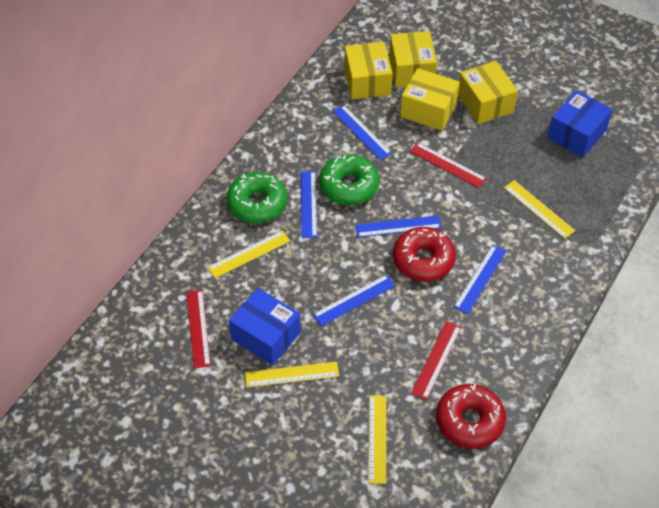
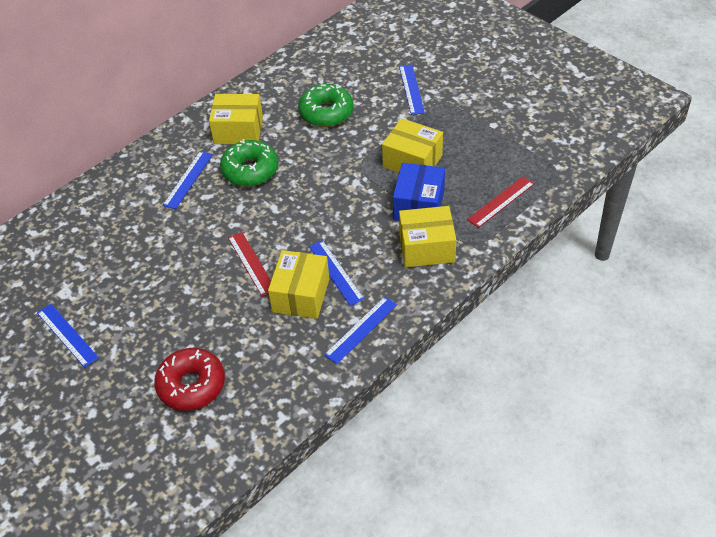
blue box: 2 -> 1
red donut: 2 -> 1
red ruler: 3 -> 2
yellow ruler: 4 -> 0

